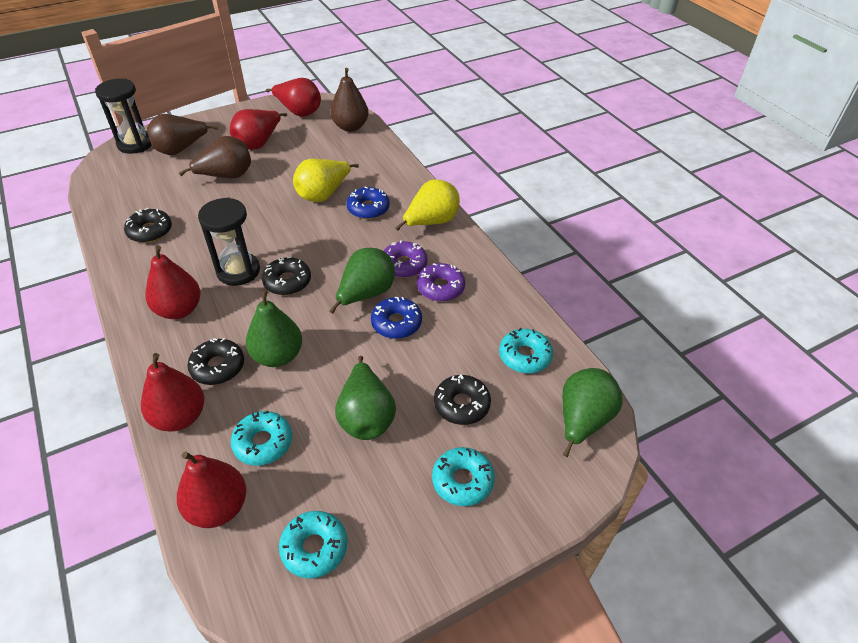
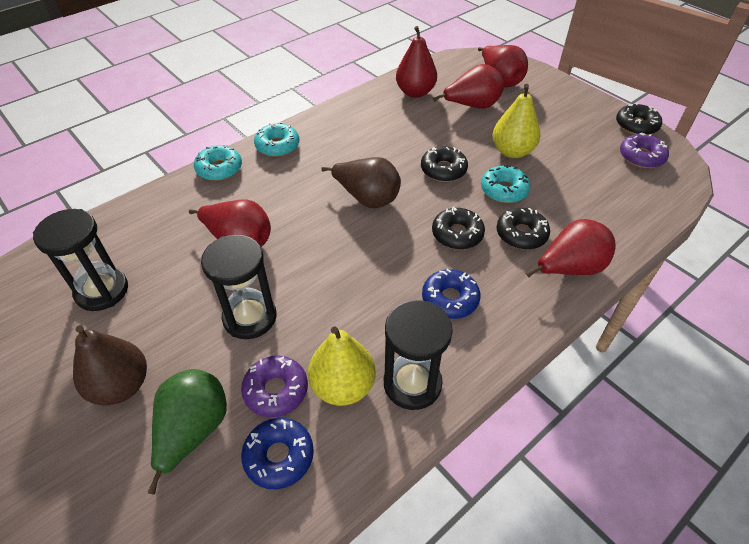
black hourglass: 2 -> 3
brown pear: 3 -> 2
green pear: 4 -> 1
turquoise donut: 4 -> 3

